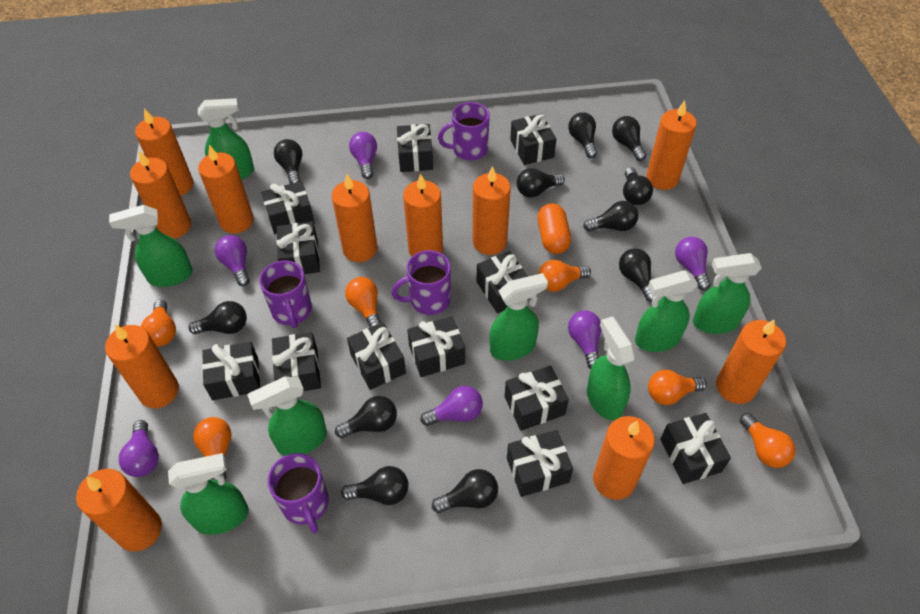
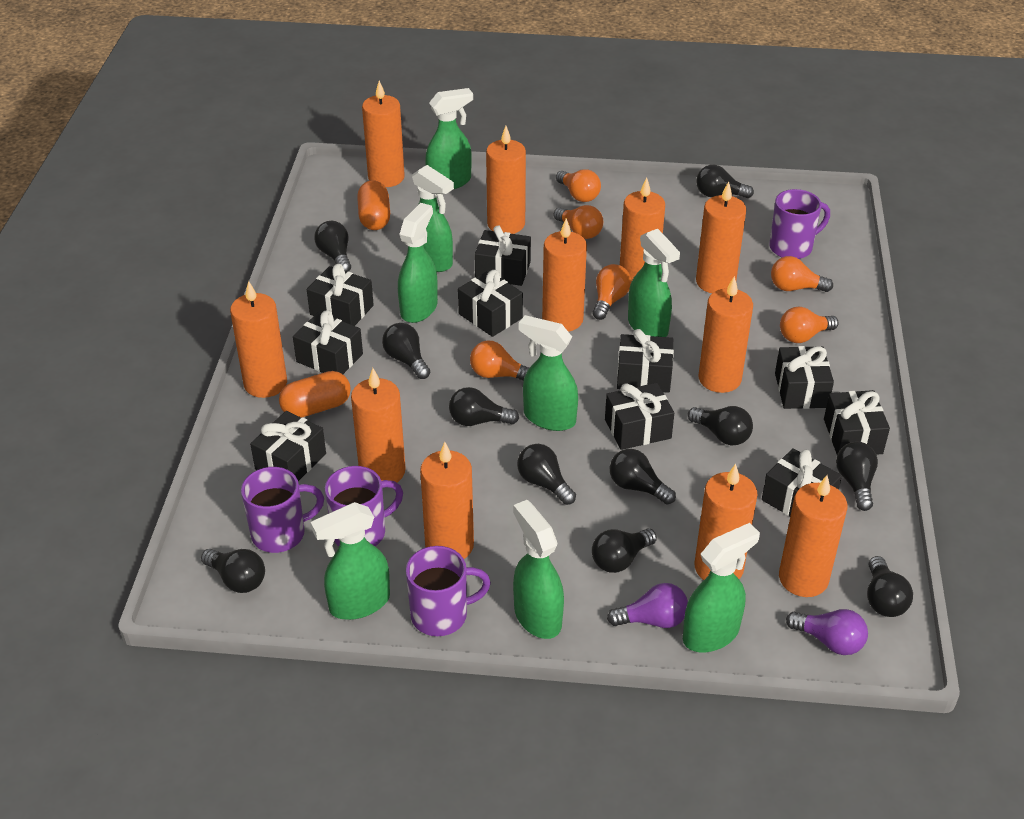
black gift: 12 -> 10
orange capsule: 1 -> 2
purple light bulb: 6 -> 2

